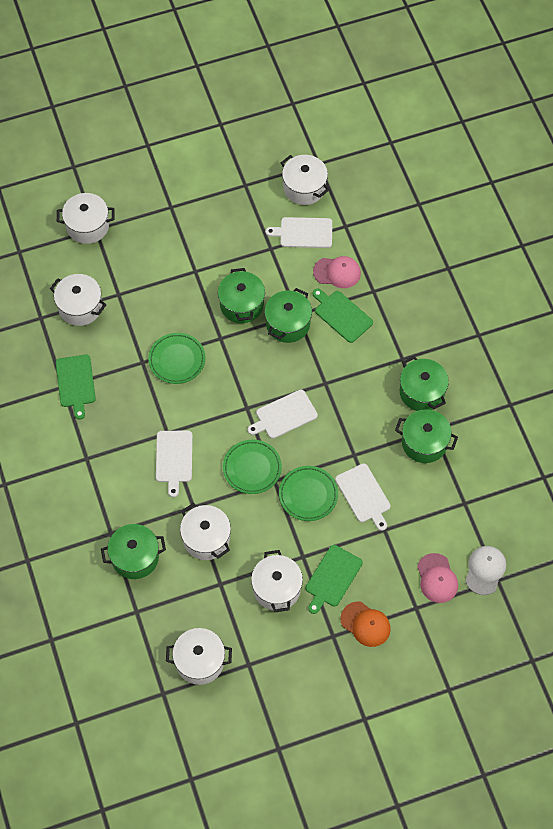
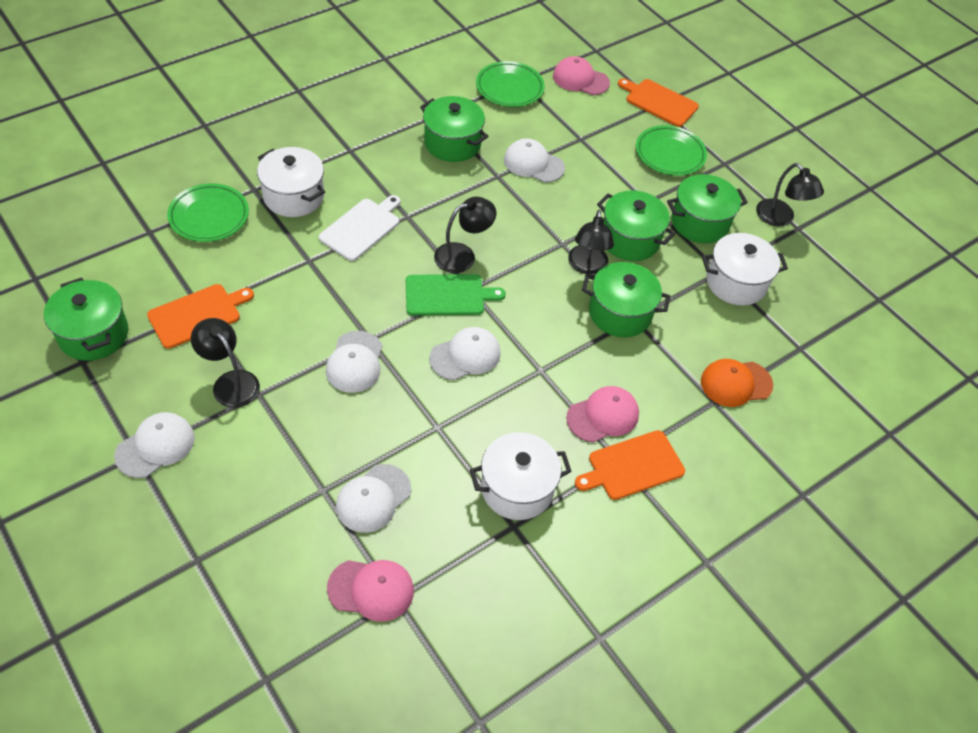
black lamp: 0 -> 4
green cutting board: 3 -> 1
orange cutting board: 0 -> 3
pink cap: 2 -> 3
white cap: 1 -> 5
white cutting board: 4 -> 1
white pot: 6 -> 3

